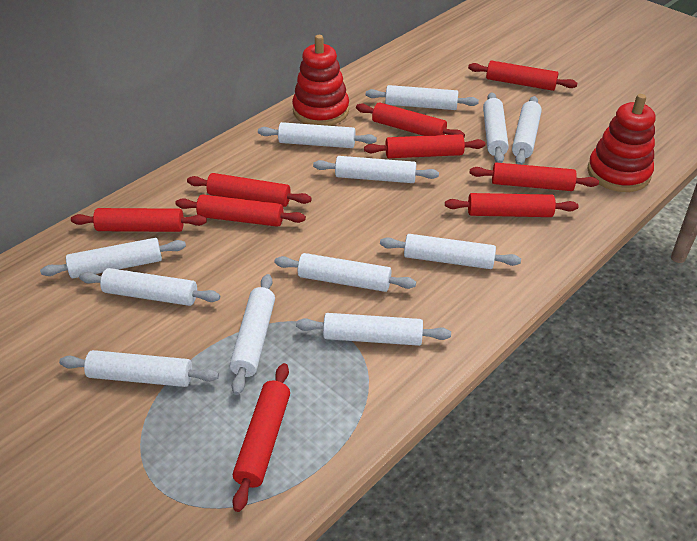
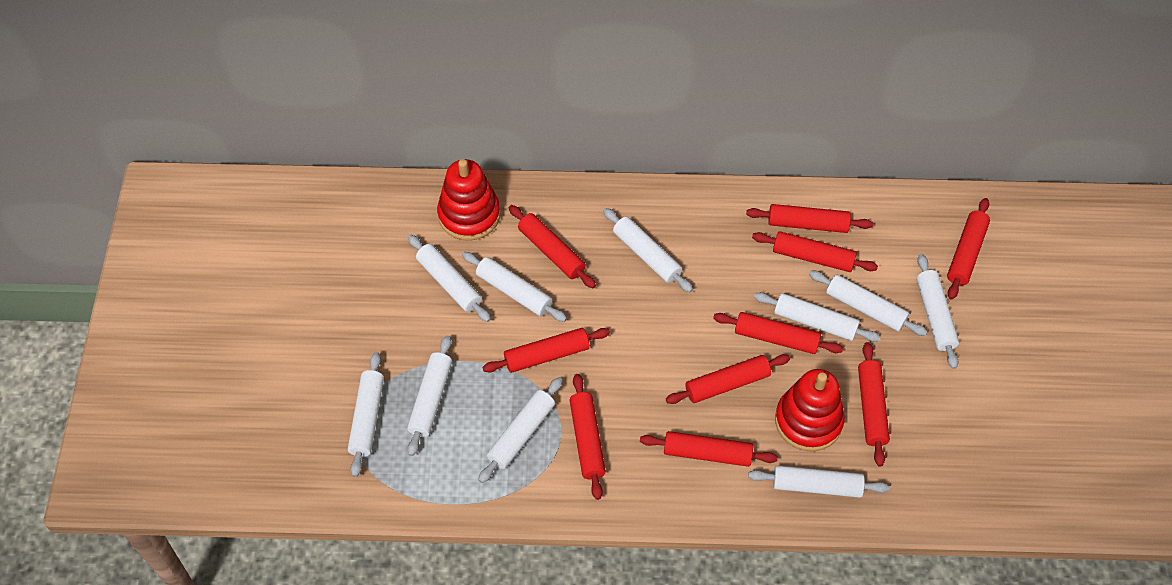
red rolling pin: 9 -> 10
white rolling pin: 12 -> 10

